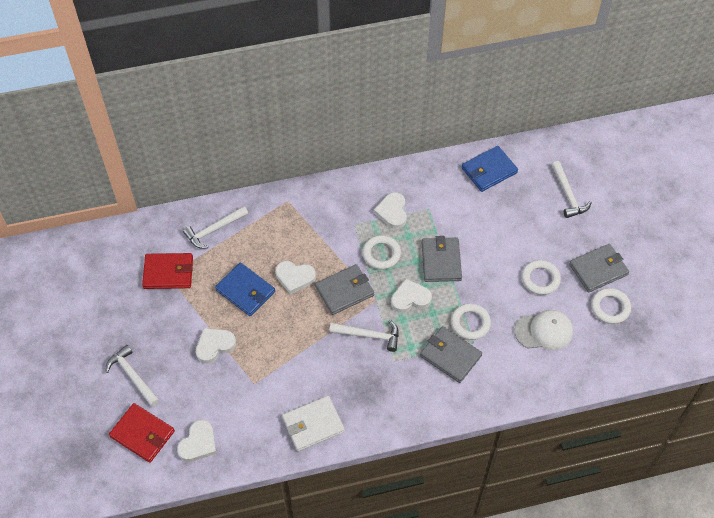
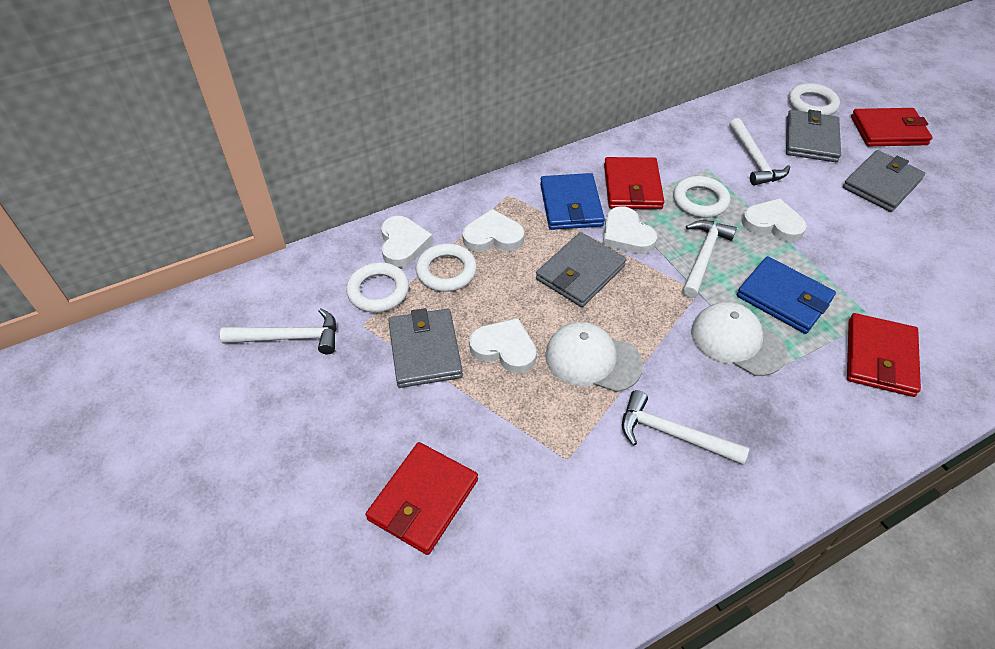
red wallet: 2 -> 4
white cap: 1 -> 2
white wallet: 1 -> 0

